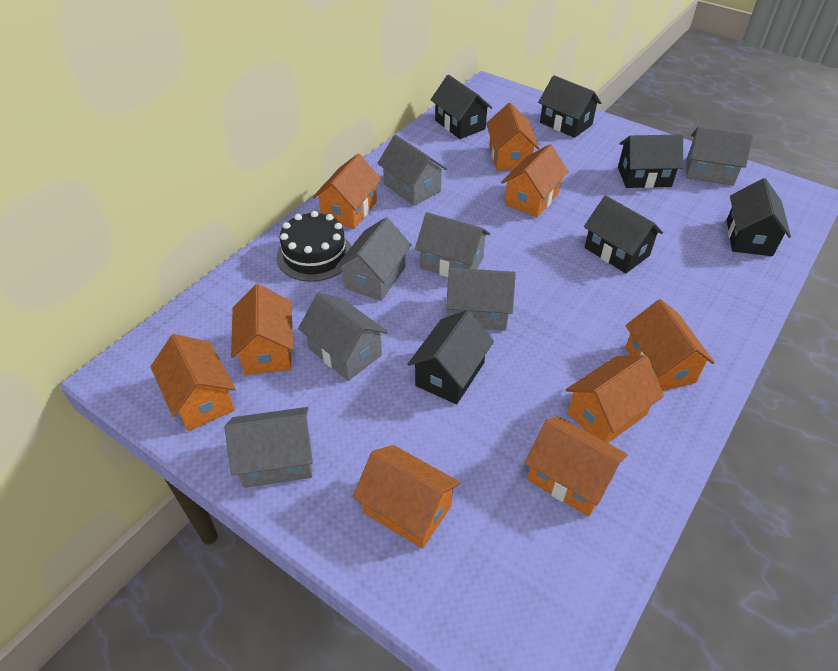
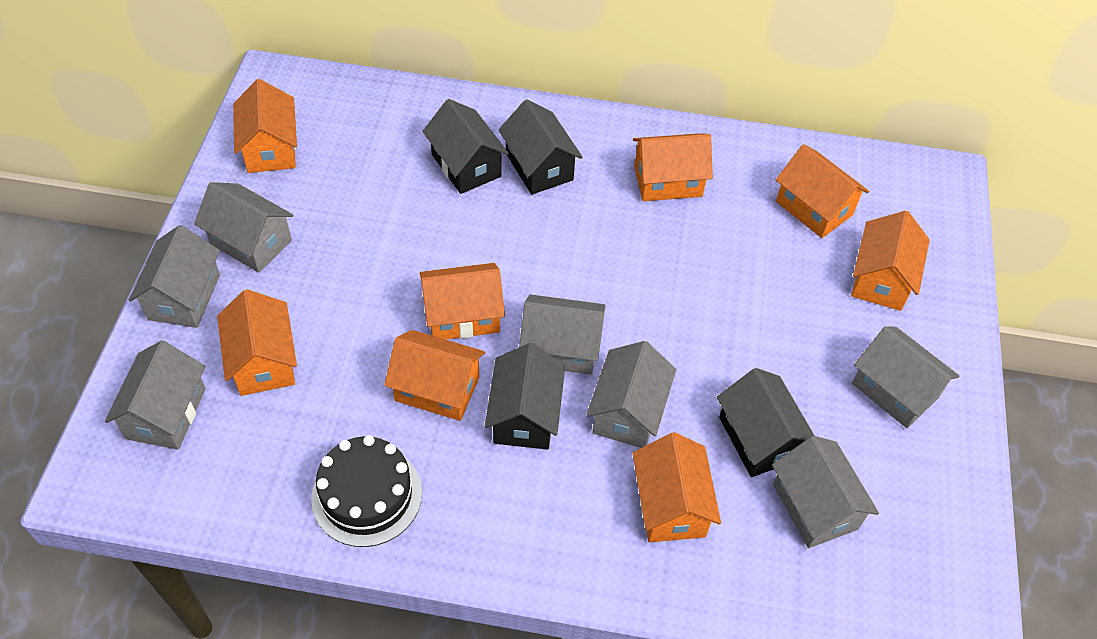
black house: 6 -> 4
orange house: 9 -> 8

